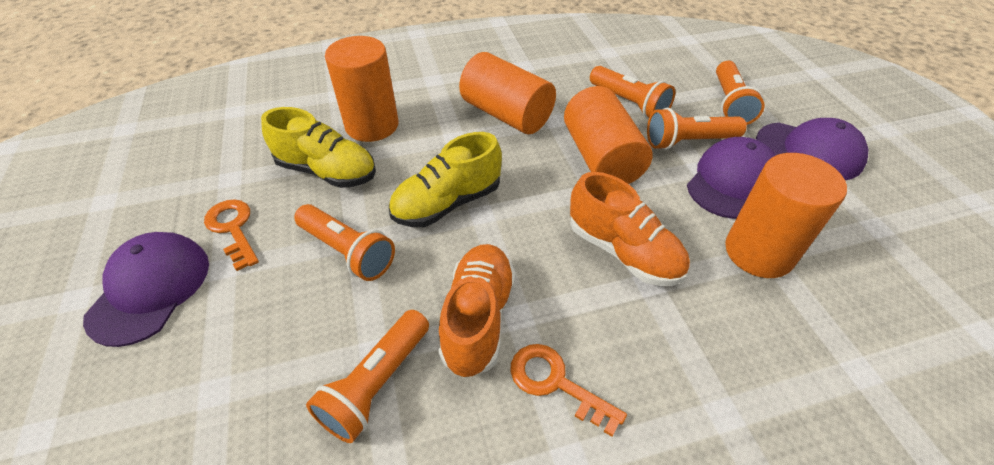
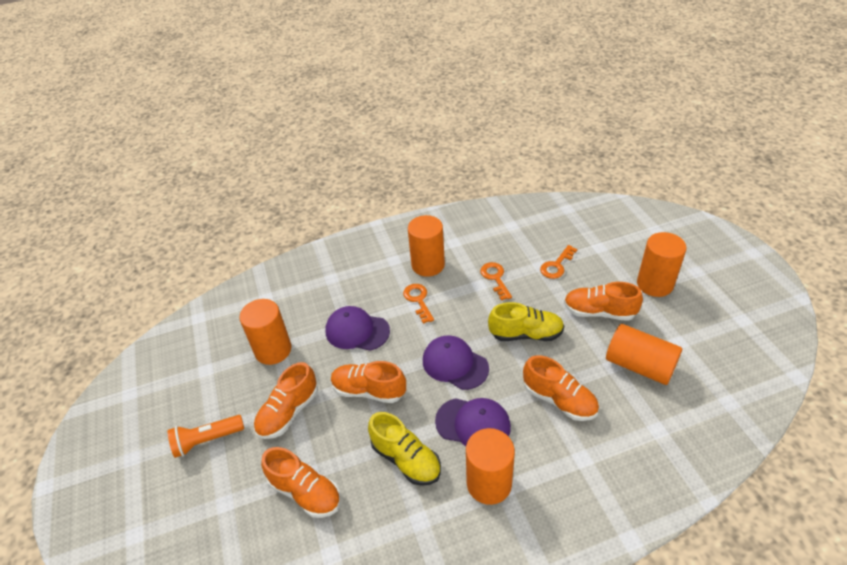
orange cylinder: 4 -> 5
orange flashlight: 5 -> 1
orange key: 2 -> 3
orange shoe: 2 -> 5

